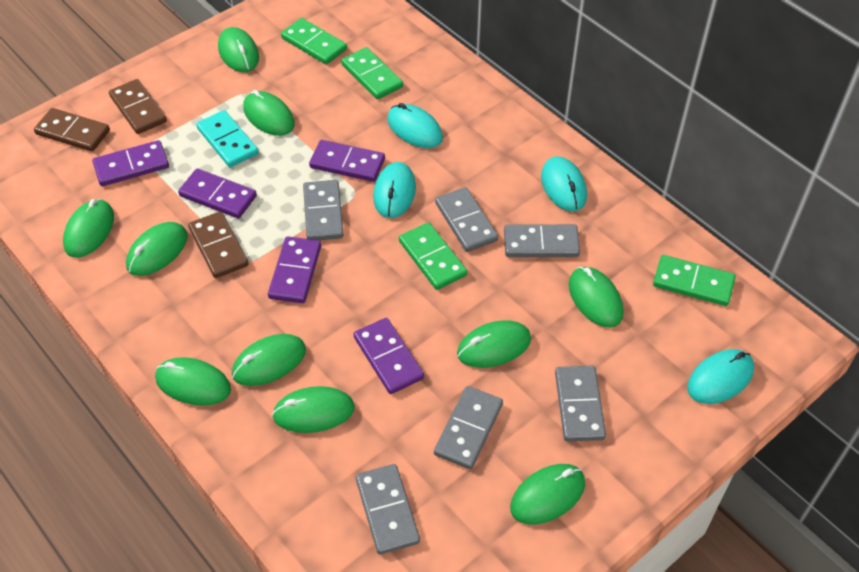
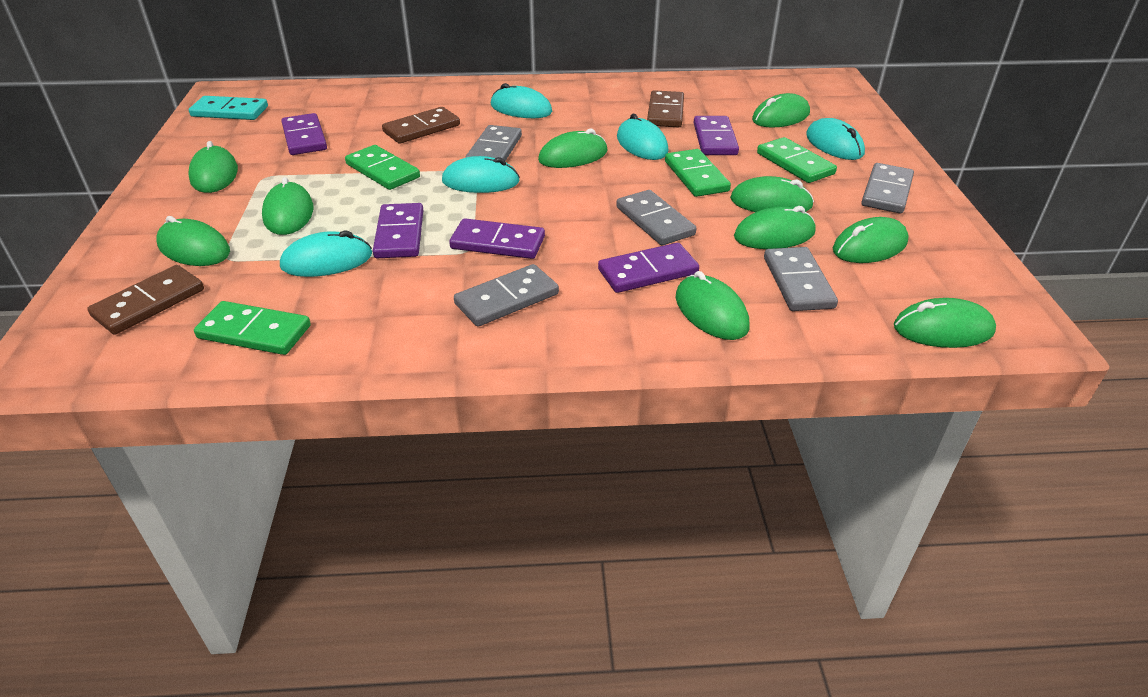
grey domino: 6 -> 5
turquoise mouse: 4 -> 5

